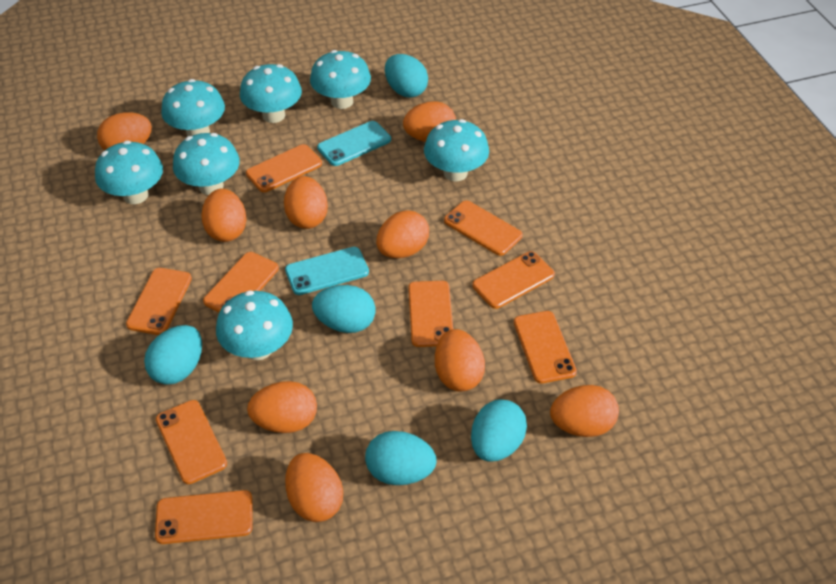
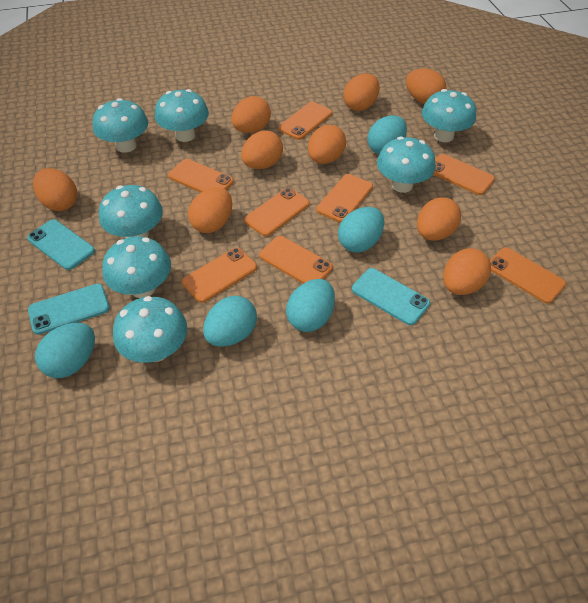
orange phone: 9 -> 8
turquoise phone: 2 -> 3

